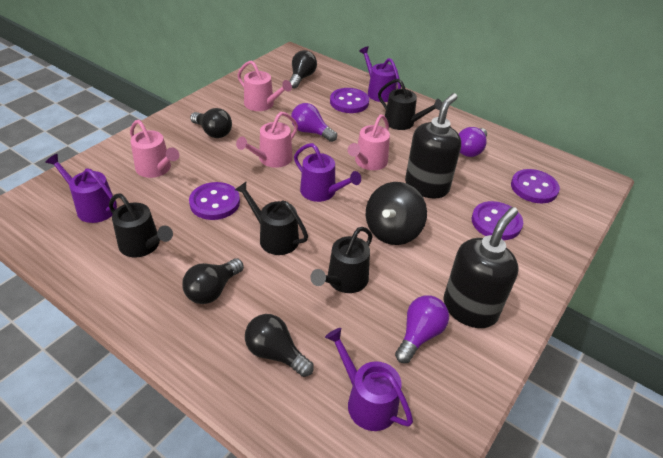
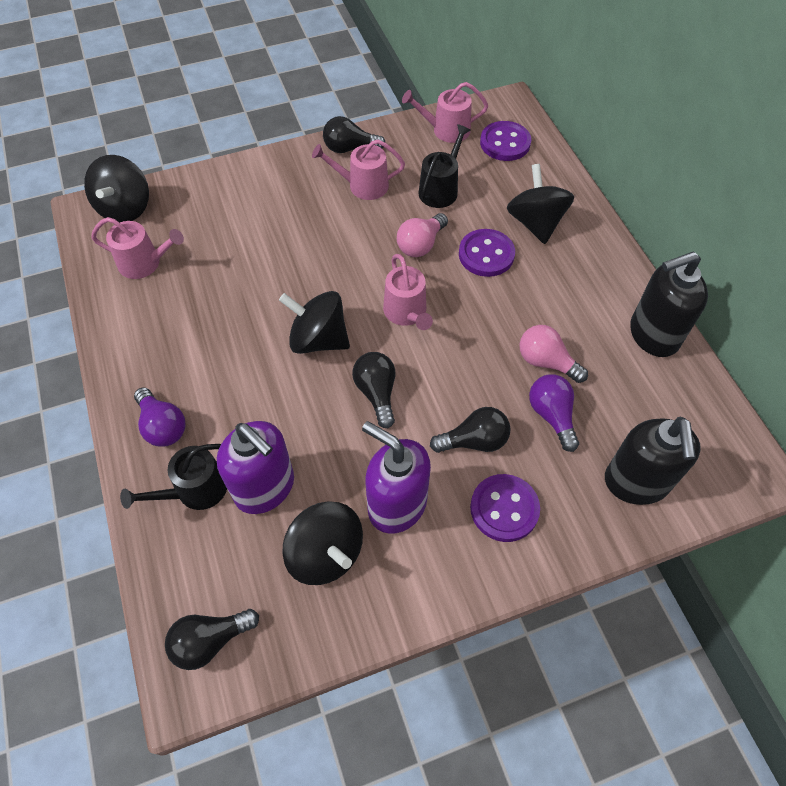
black spinning top: 1 -> 4
black watering can: 4 -> 2
pink light bulb: 0 -> 2
purple button: 4 -> 3
purple light bulb: 3 -> 2
purple soap dispenser: 0 -> 2
purple watering can: 4 -> 0

